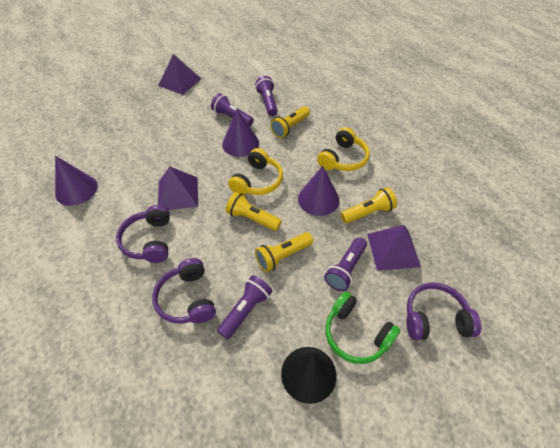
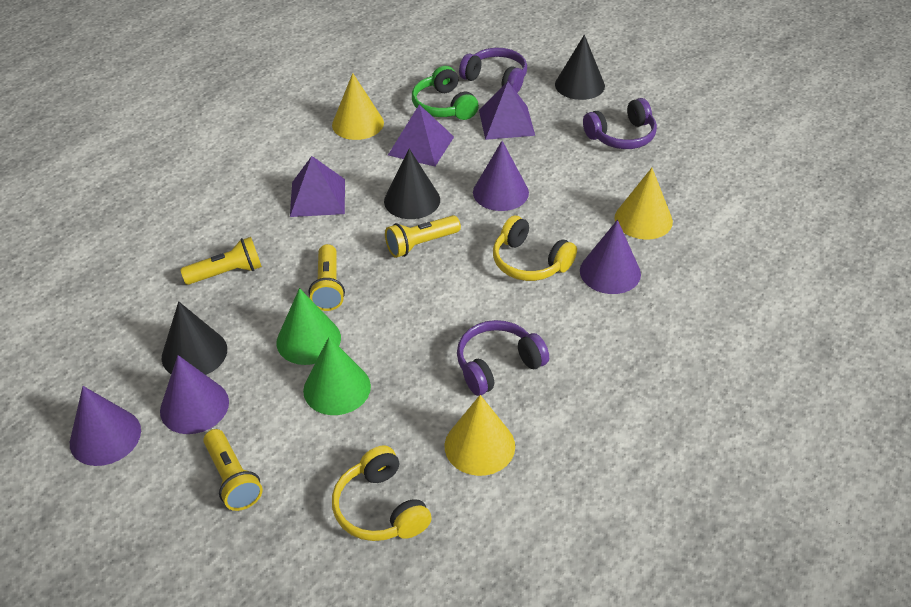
black cone: 1 -> 3
green cone: 0 -> 2
purple cone: 3 -> 4
purple flashlight: 4 -> 0
yellow cone: 0 -> 3

